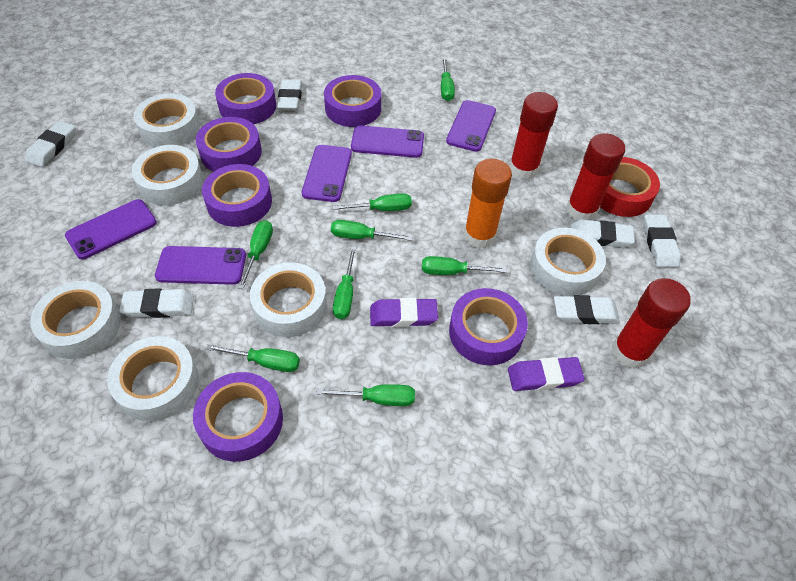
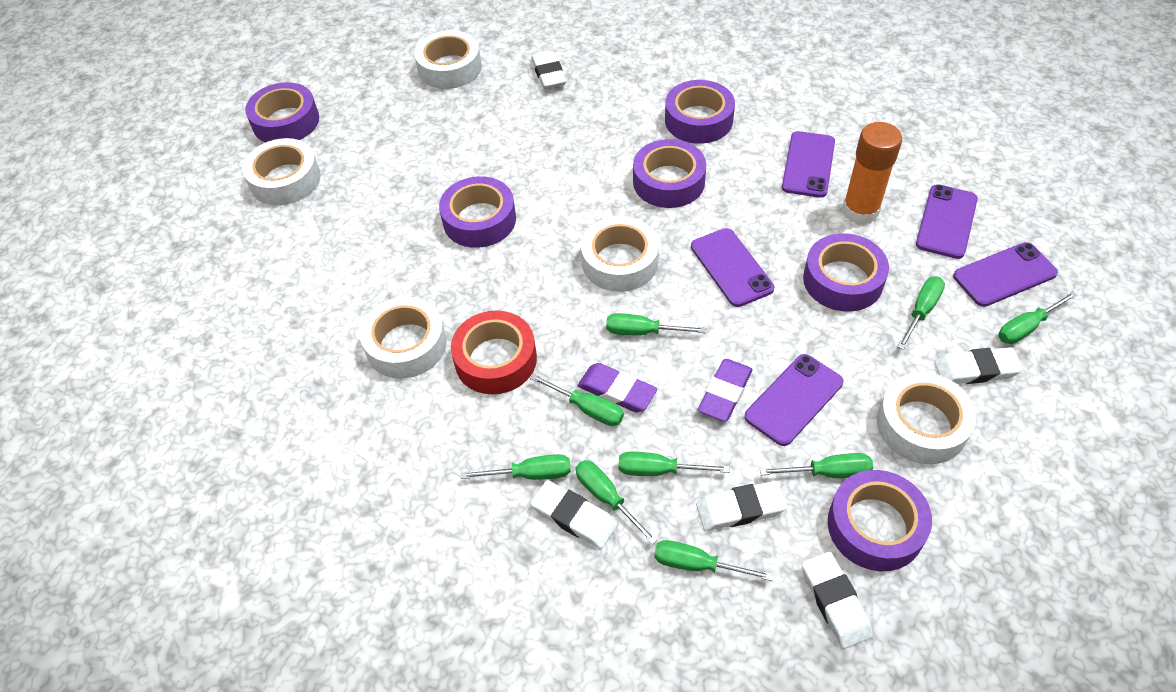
green screwdriver: 8 -> 9
red glue stick: 3 -> 0
white eraser: 6 -> 5
white tape: 6 -> 5

